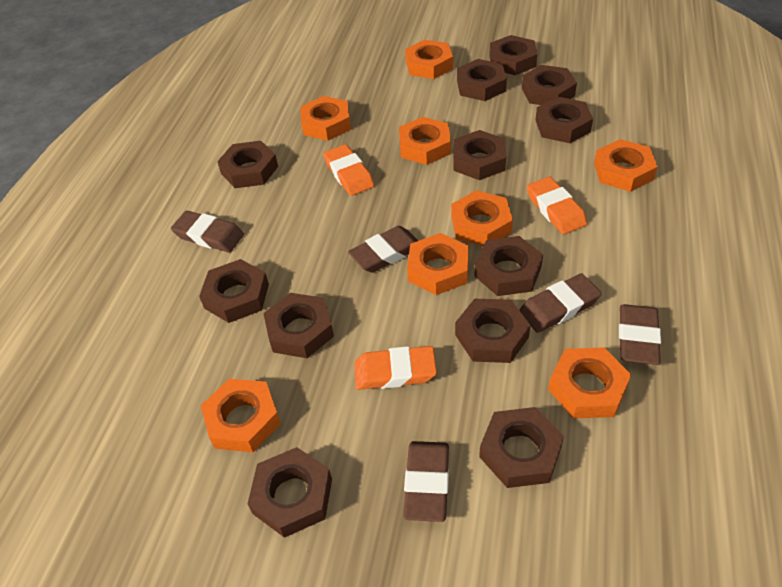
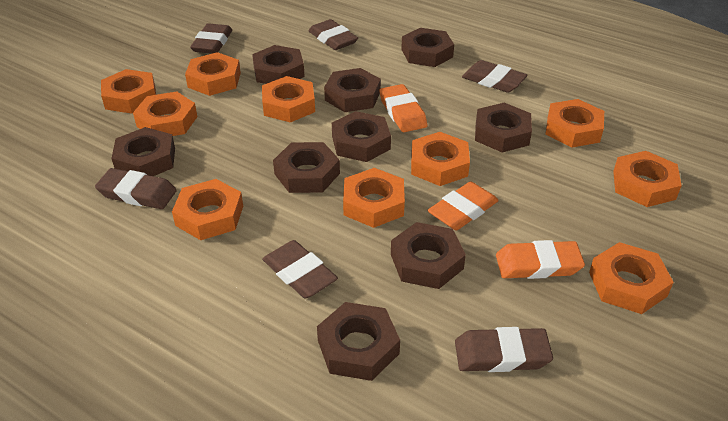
brown eraser: 5 -> 6
brown nut: 12 -> 9
orange nut: 8 -> 10

